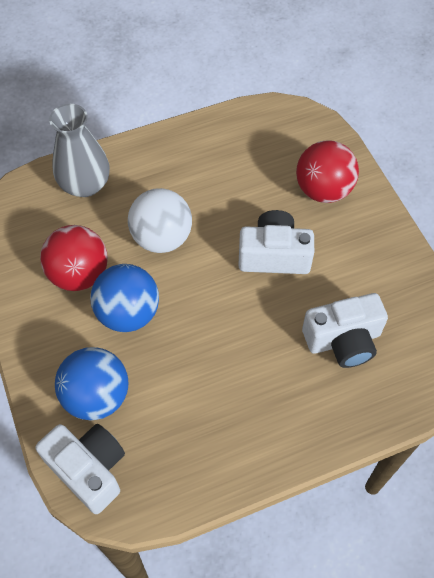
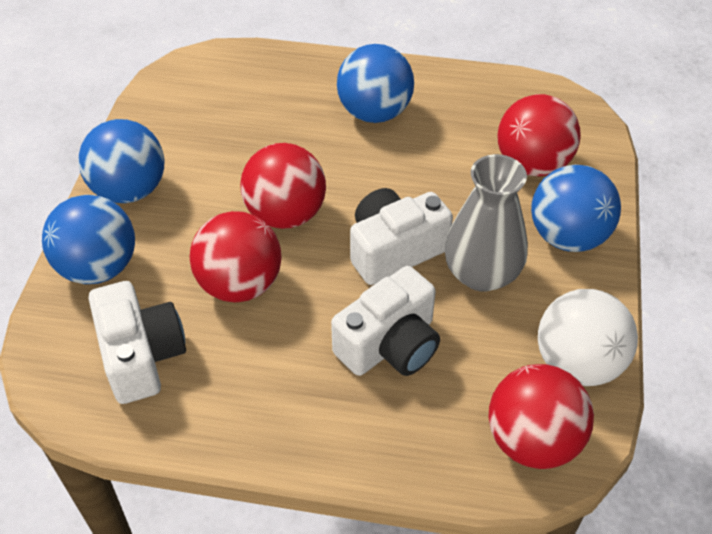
blue ball: 2 -> 4
red ball: 2 -> 4

